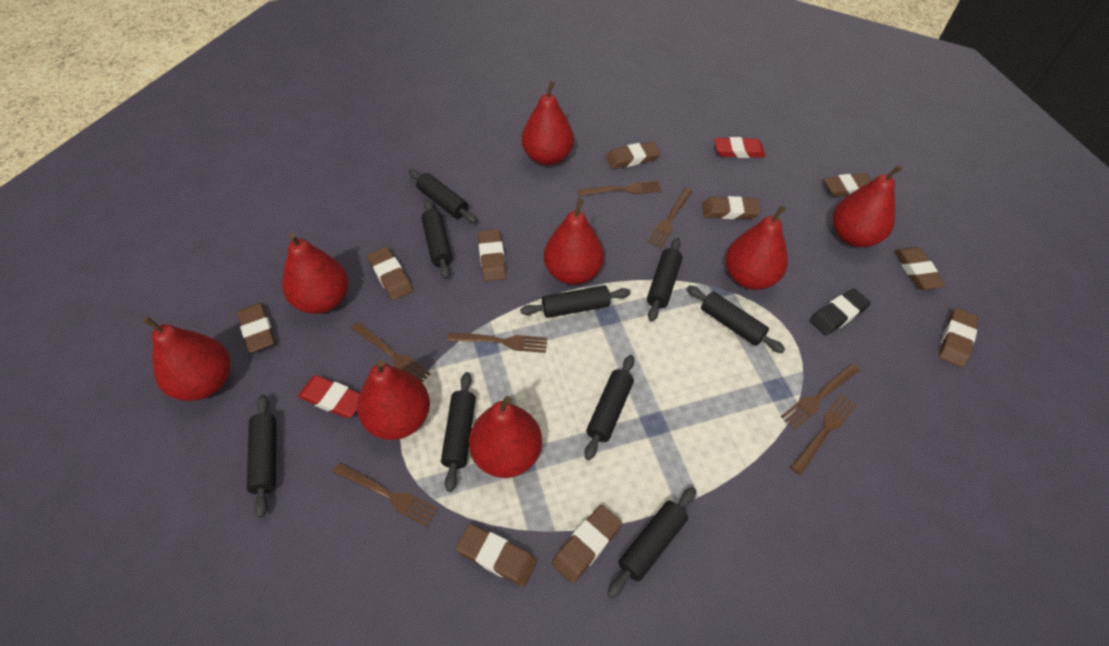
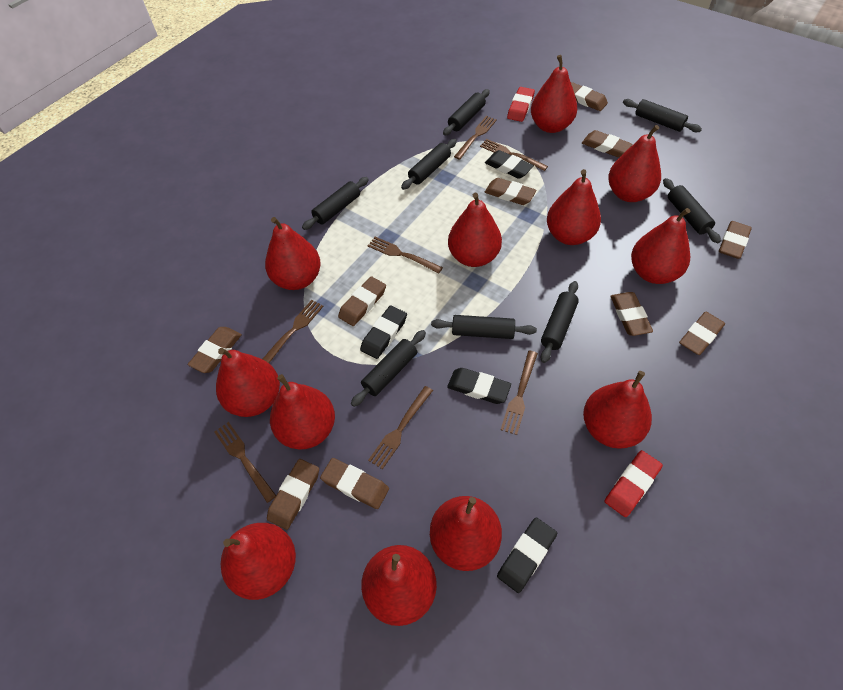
black eraser: 1 -> 4
black rolling pin: 9 -> 8
red pear: 8 -> 12

